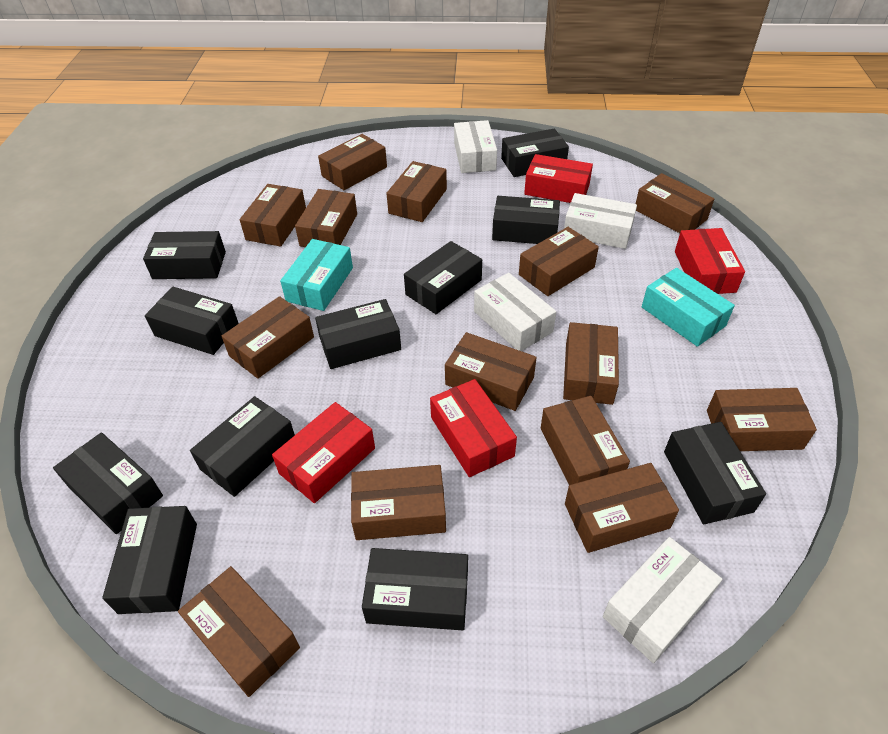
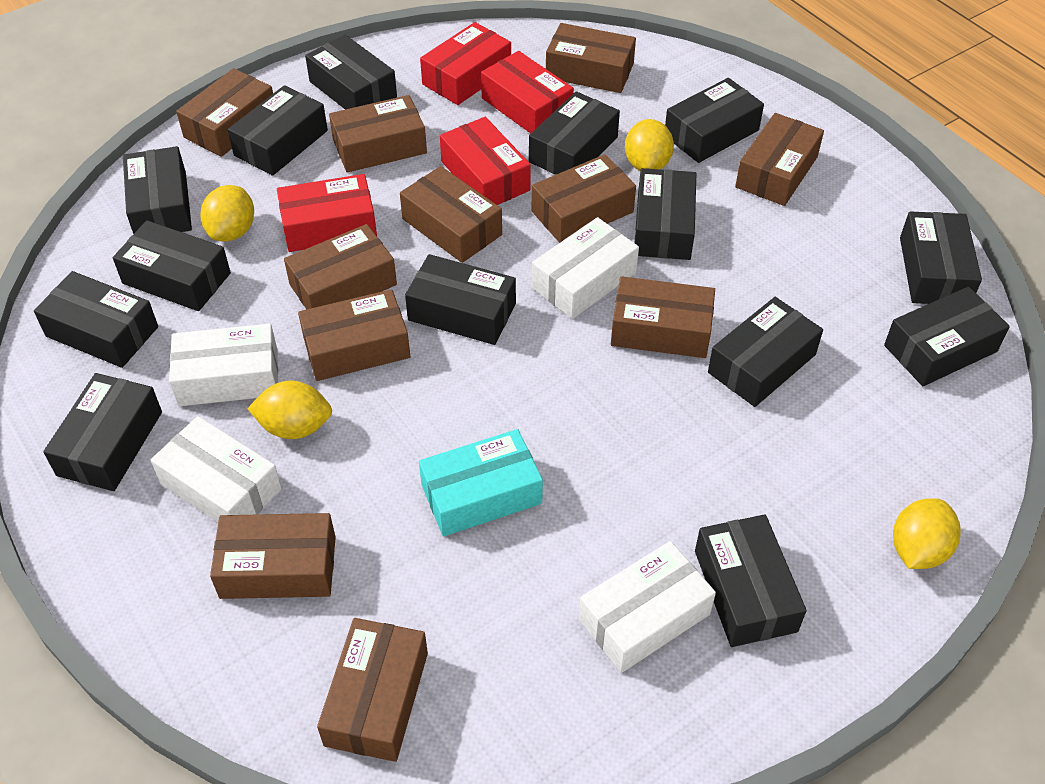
black box: 11 -> 14
brown box: 14 -> 11
turquoise box: 2 -> 1
yellow lemon: 0 -> 4

